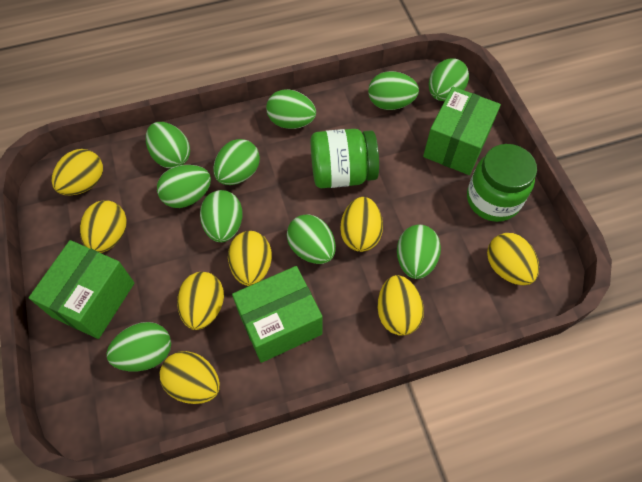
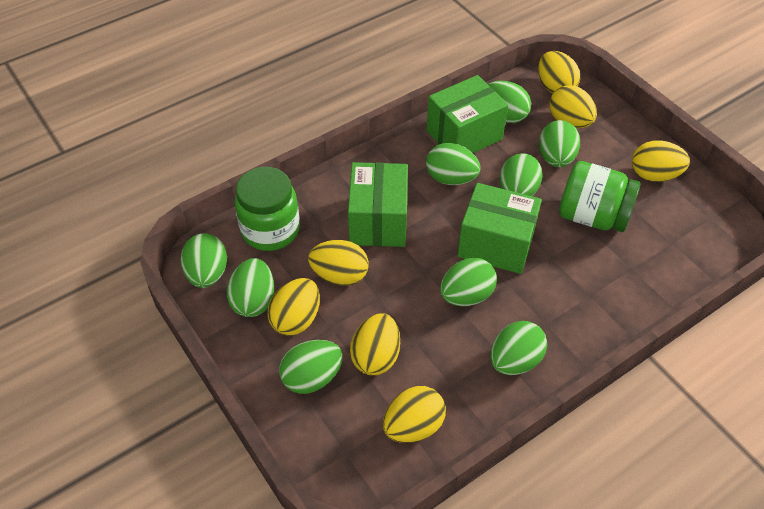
green egg: 10 -> 9
yellow egg: 8 -> 7

